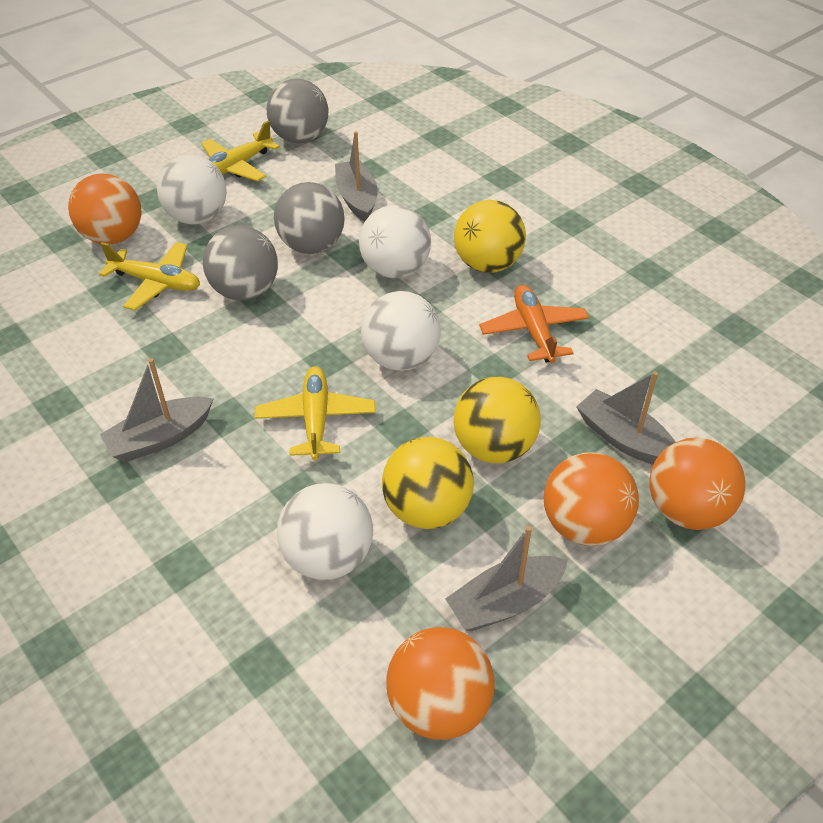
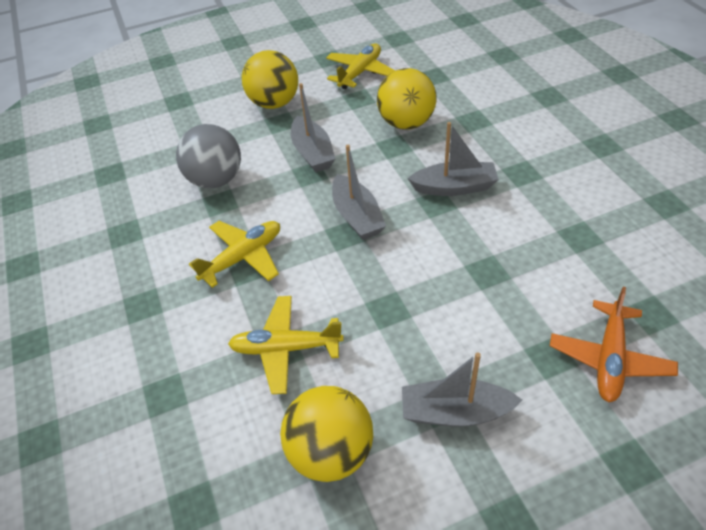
grey ball: 3 -> 1
orange ball: 4 -> 0
white ball: 4 -> 0

